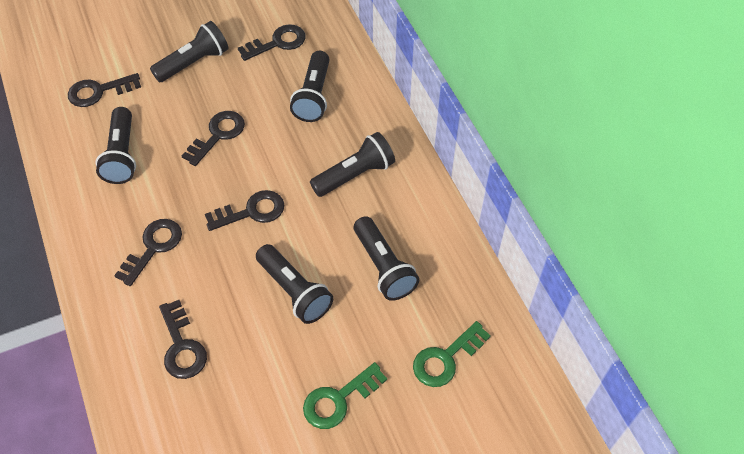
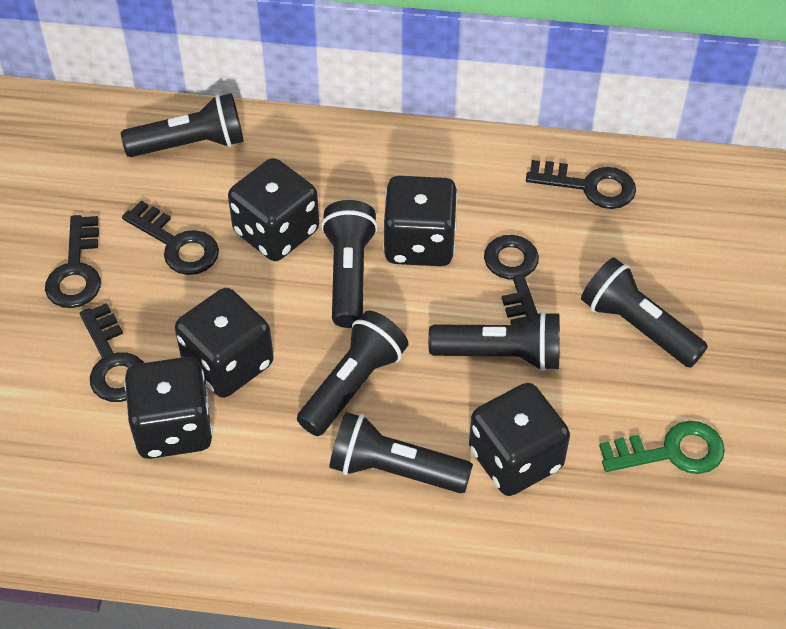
black dice: 0 -> 5
black key: 6 -> 5
green key: 2 -> 1

